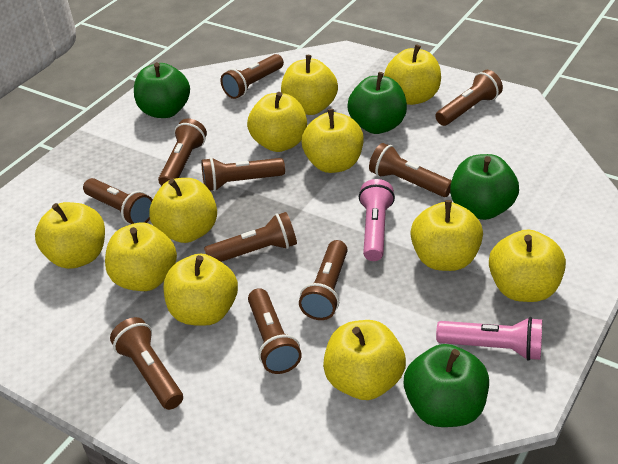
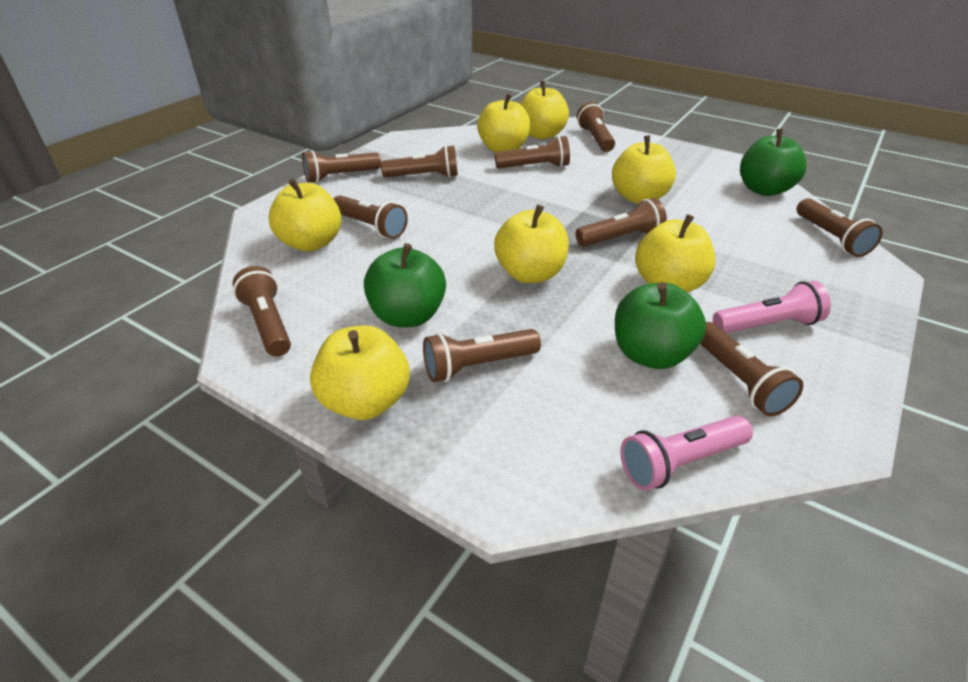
green apple: 4 -> 3
yellow apple: 11 -> 7

